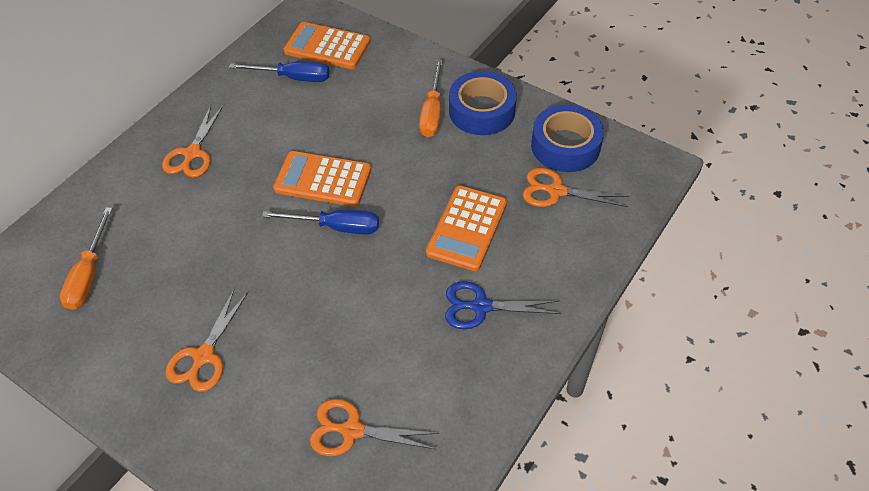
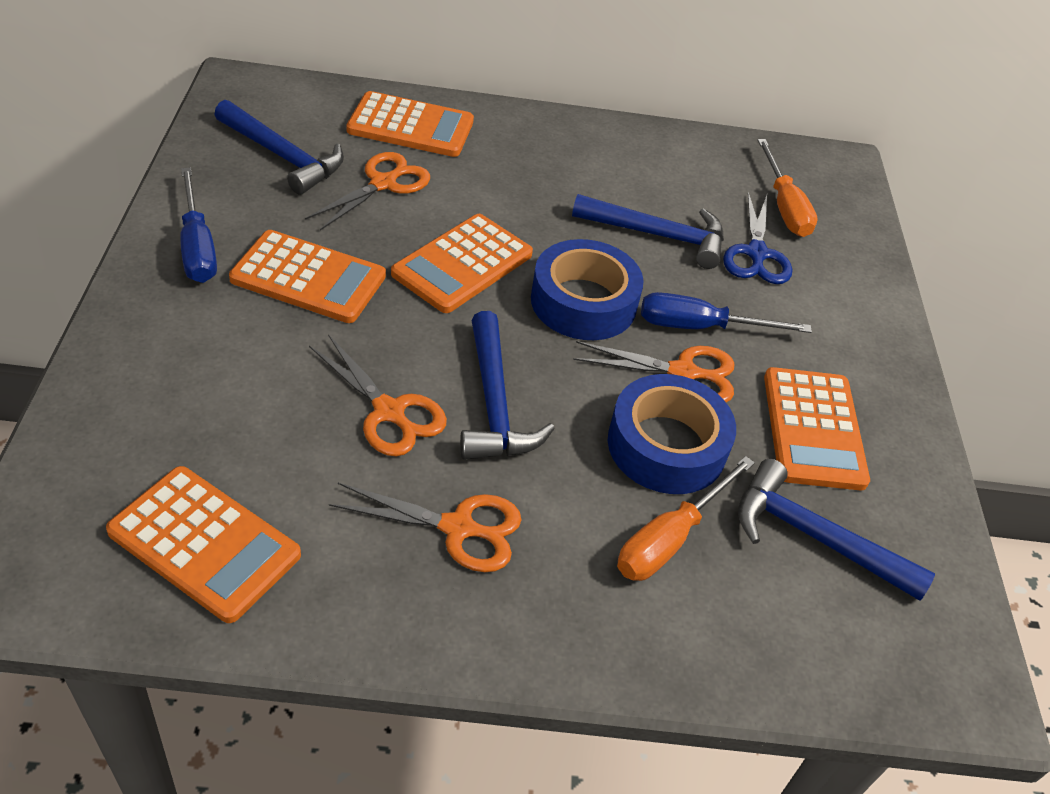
blue hammer: 0 -> 4
orange calculator: 3 -> 5

